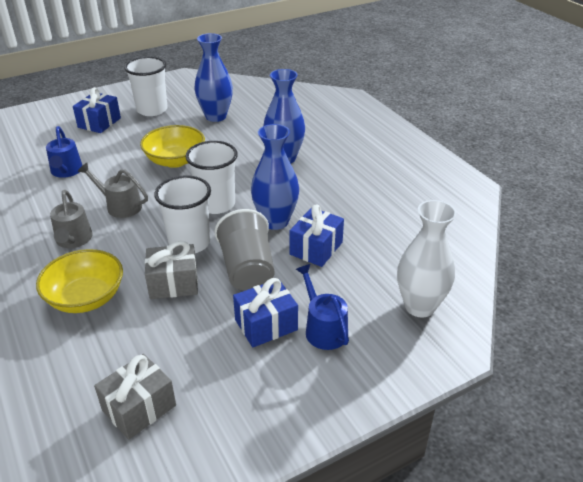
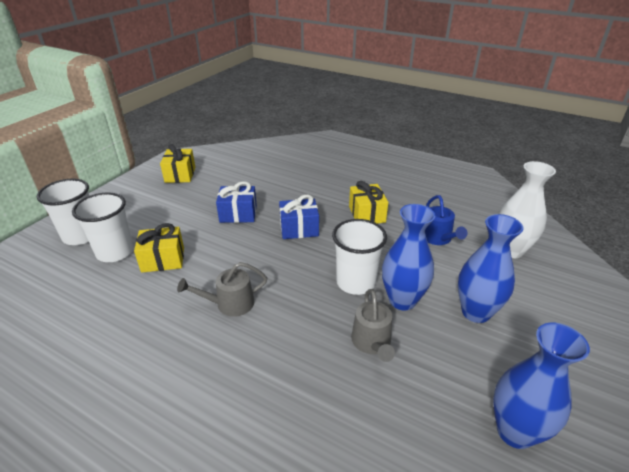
blue gift: 3 -> 2
blue watering can: 2 -> 1
grey cup: 1 -> 0
grey gift: 2 -> 0
yellow bowl: 2 -> 0
yellow gift: 0 -> 3

